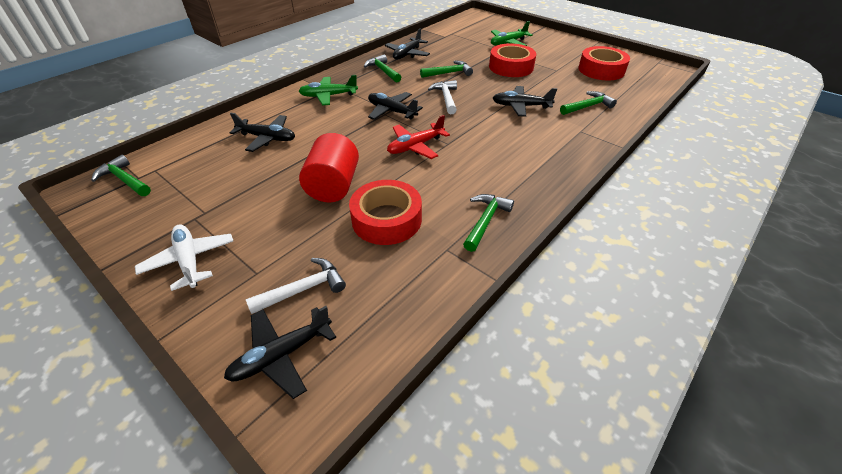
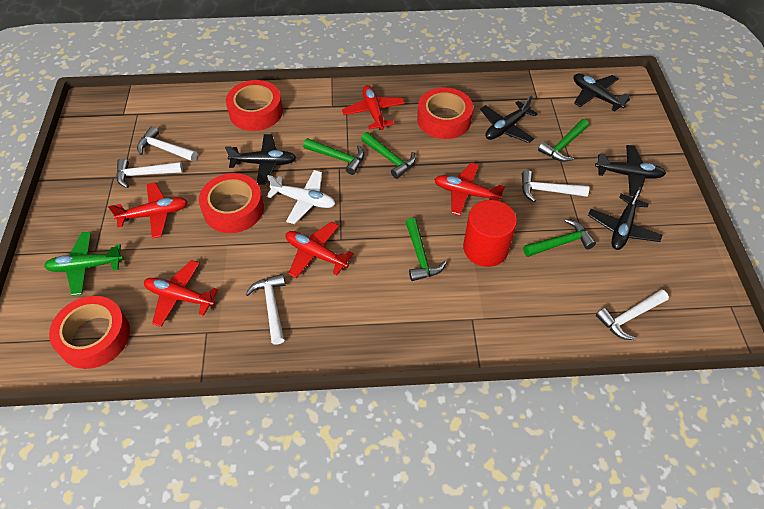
green plane: 2 -> 1
red plane: 1 -> 5
red tape: 3 -> 4
white hammer: 2 -> 5

